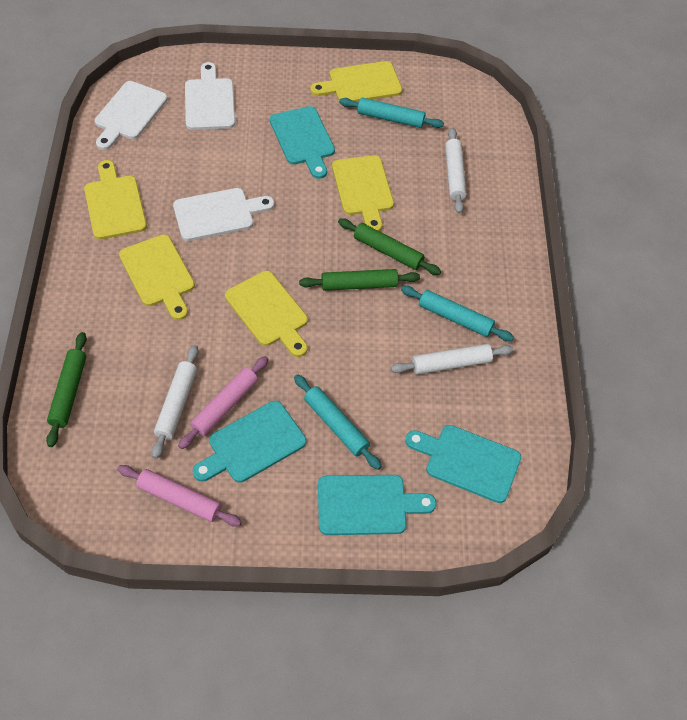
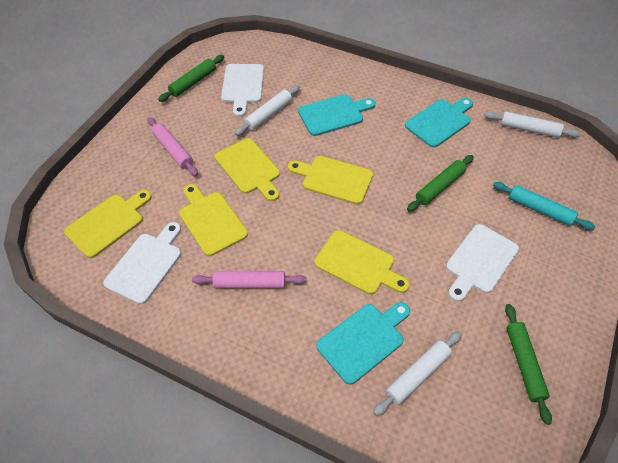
turquoise cutting board: 4 -> 3
turquoise rolling pin: 3 -> 1

